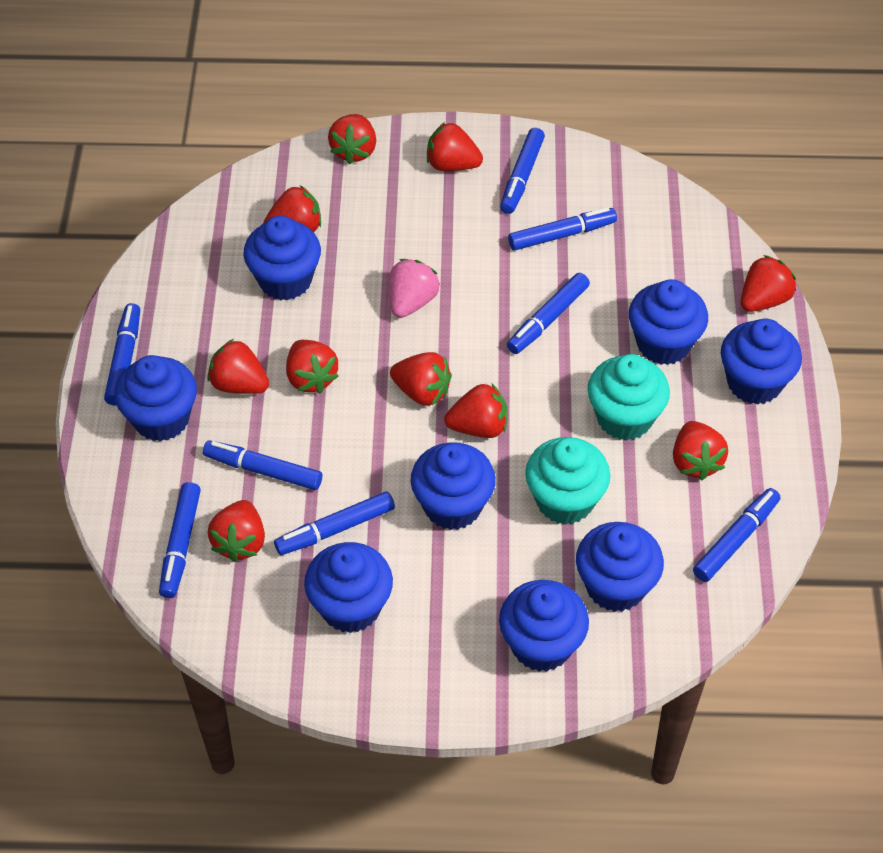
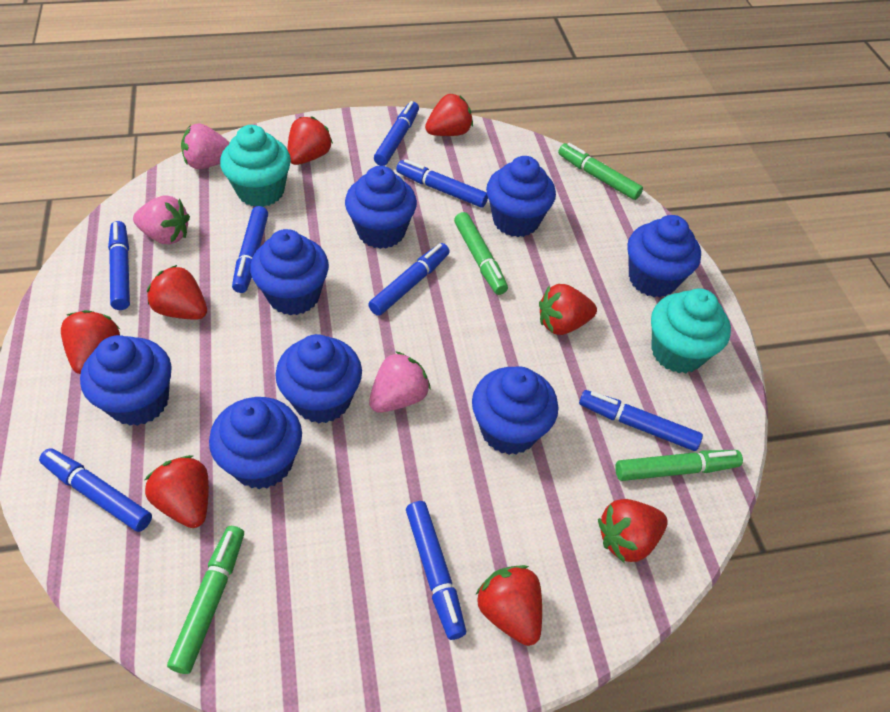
green marker: 0 -> 4
pink strawberry: 1 -> 3
red strawberry: 10 -> 8

